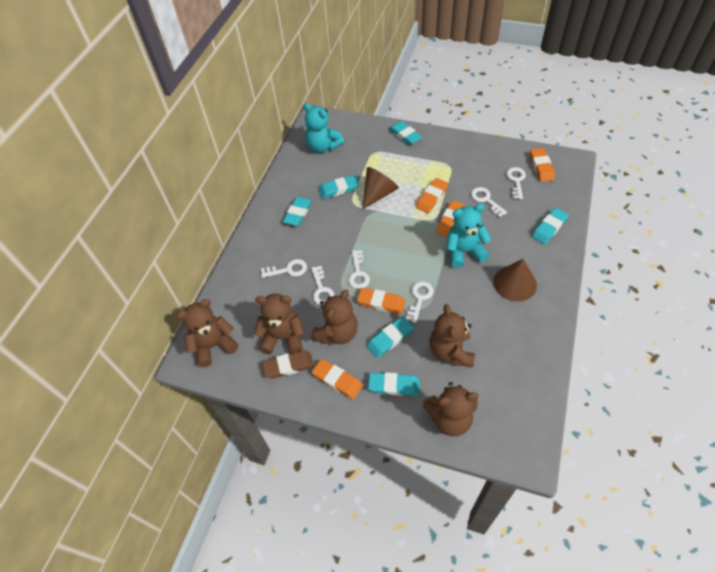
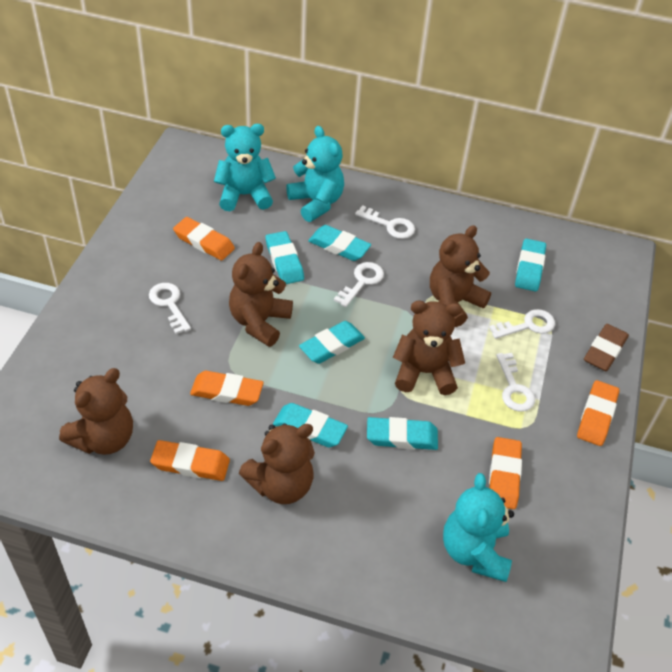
brown cone: 2 -> 0
turquoise teddy bear: 2 -> 3
white key: 6 -> 5

